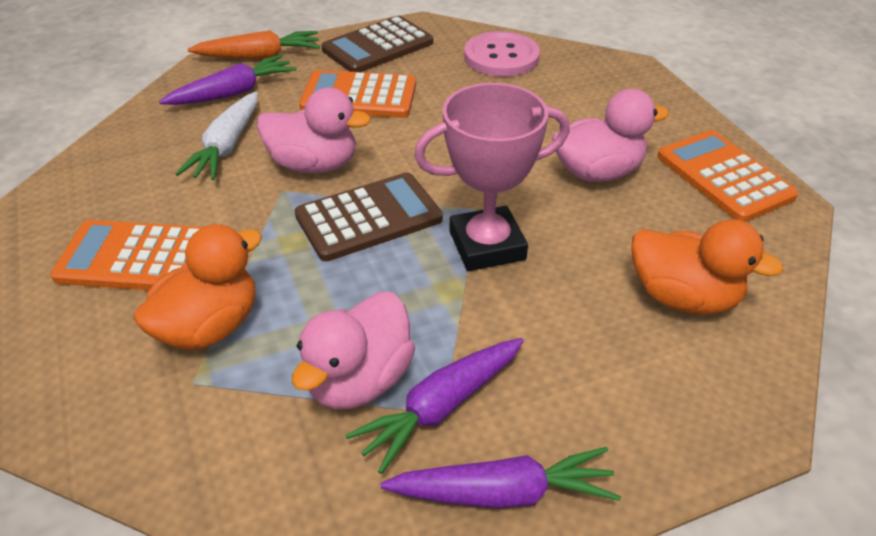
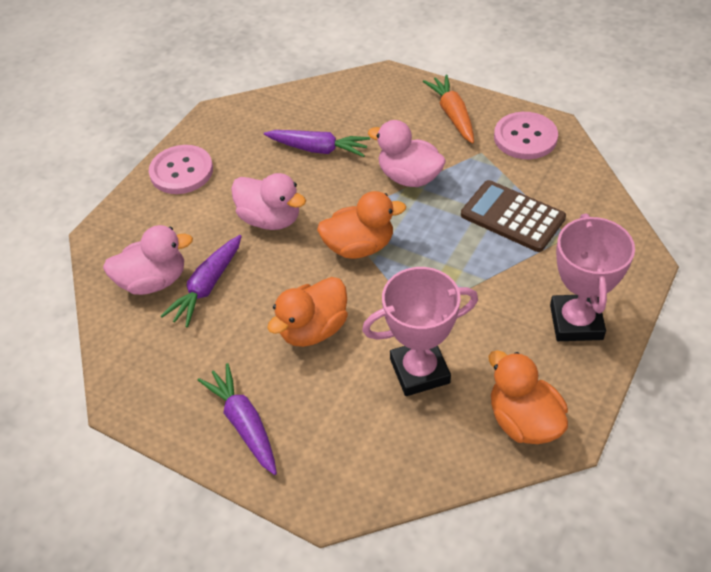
brown calculator: 2 -> 1
orange calculator: 3 -> 0
orange duck: 2 -> 3
pink button: 1 -> 2
pink trophy: 1 -> 2
white carrot: 1 -> 0

